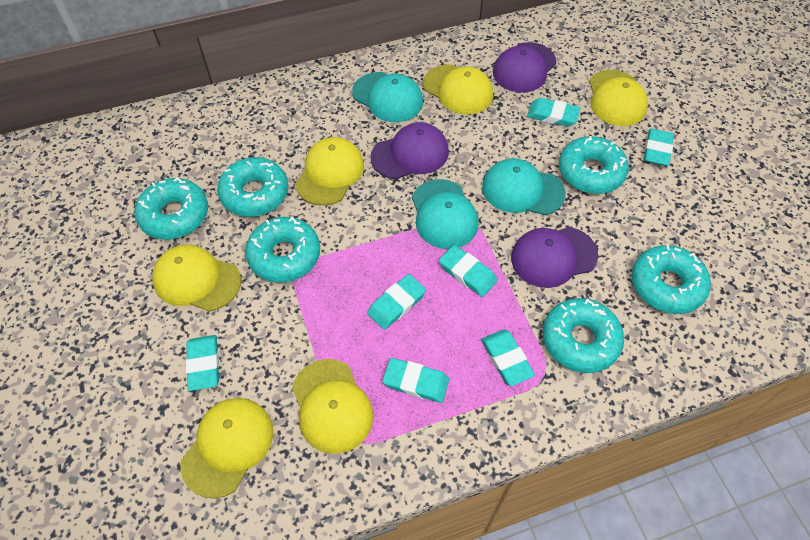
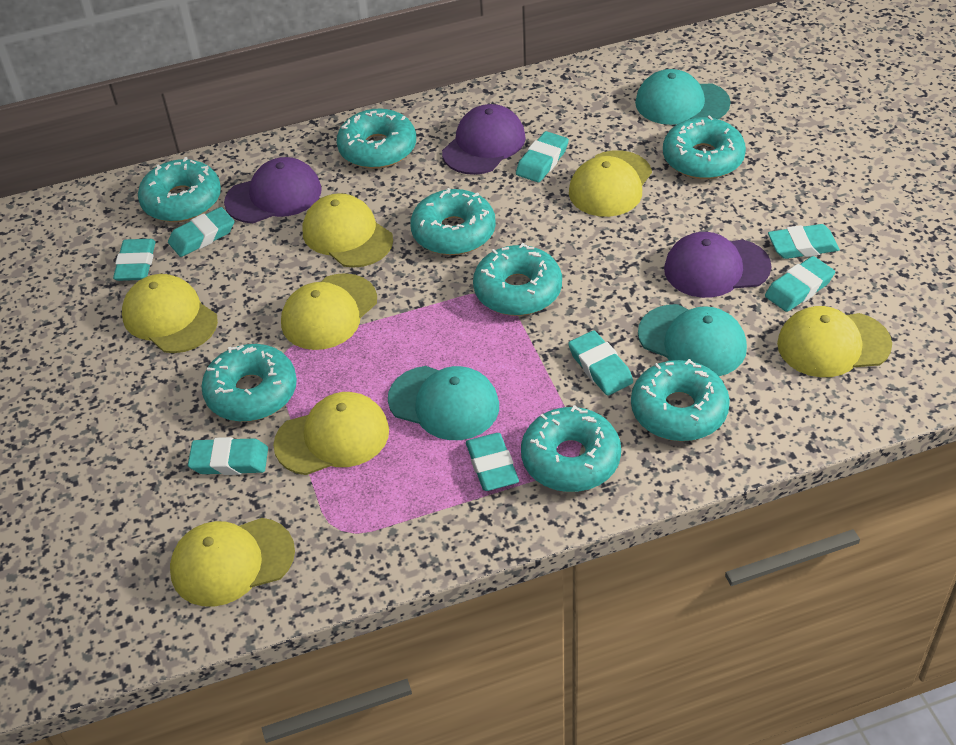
turquoise donut: 6 -> 8
turquoise eraser: 7 -> 8
yellow cap: 6 -> 7

